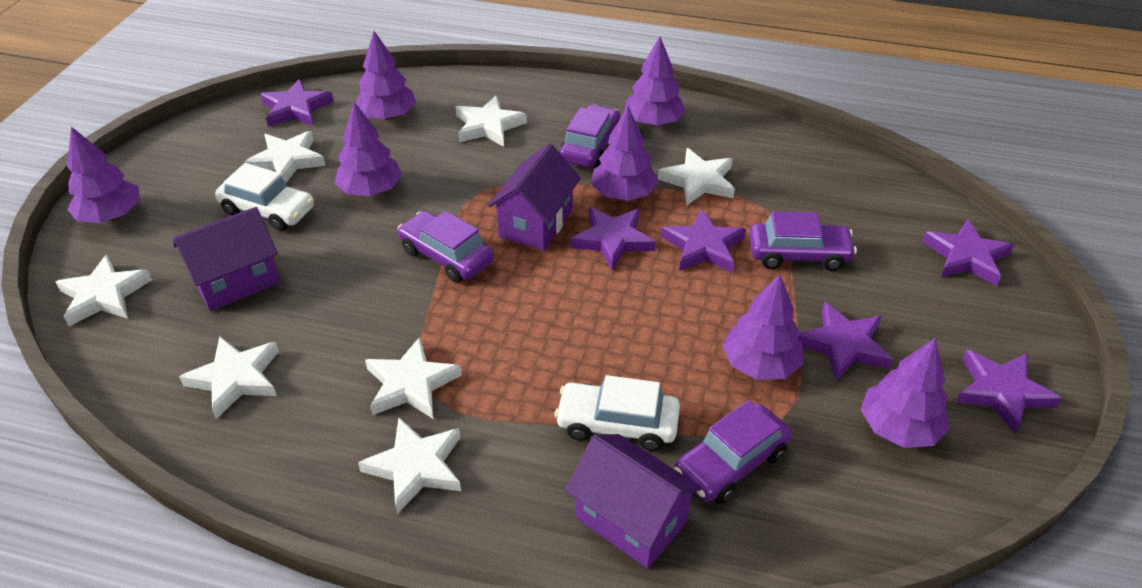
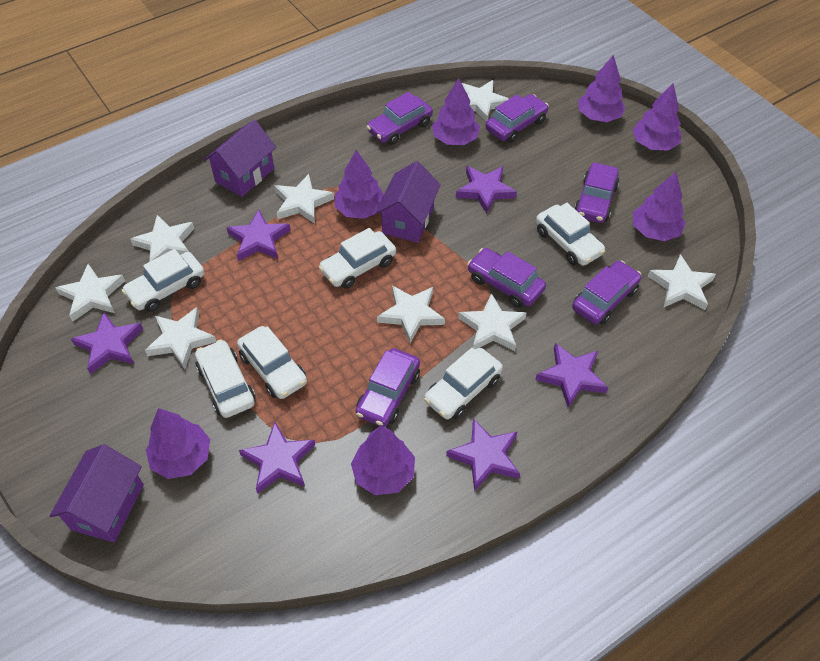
purple car: 4 -> 6
white car: 2 -> 6
white star: 7 -> 8

